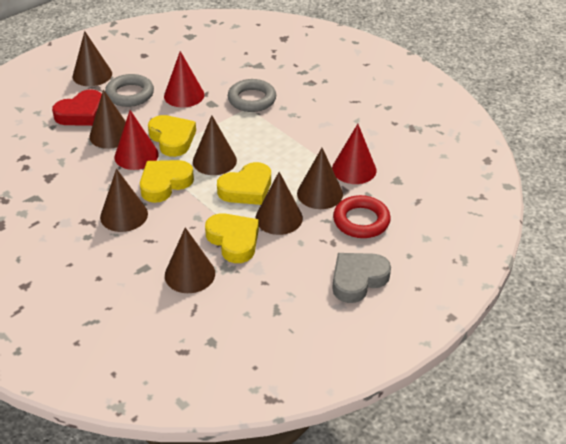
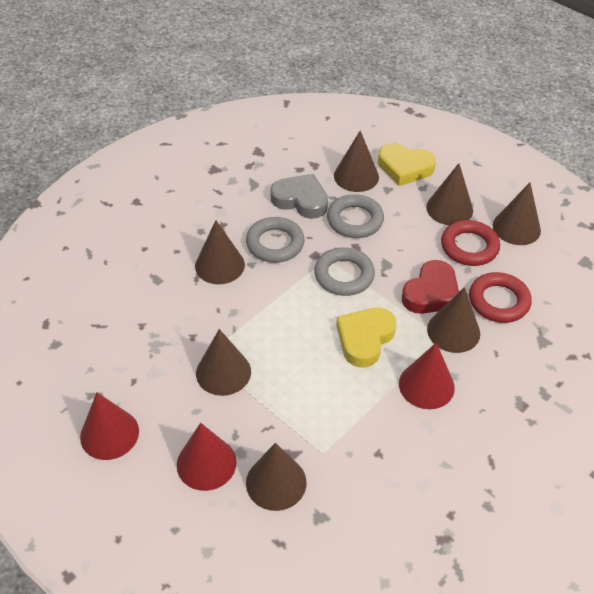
grey ring: 2 -> 3
red ring: 1 -> 2
yellow heart: 4 -> 2

